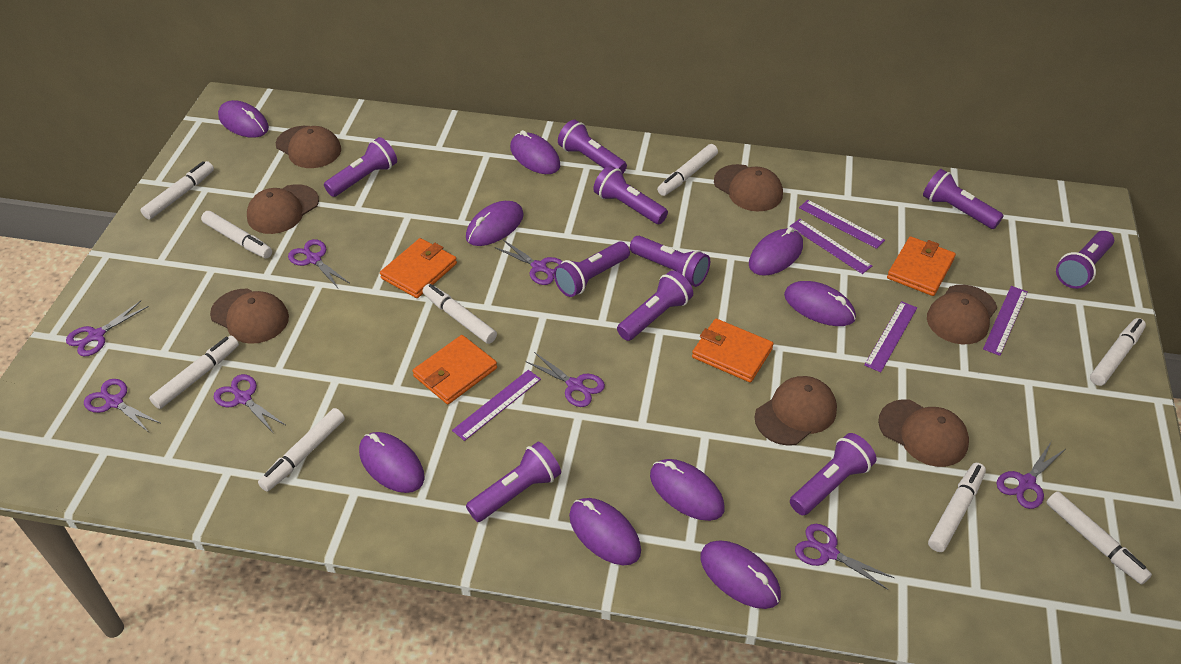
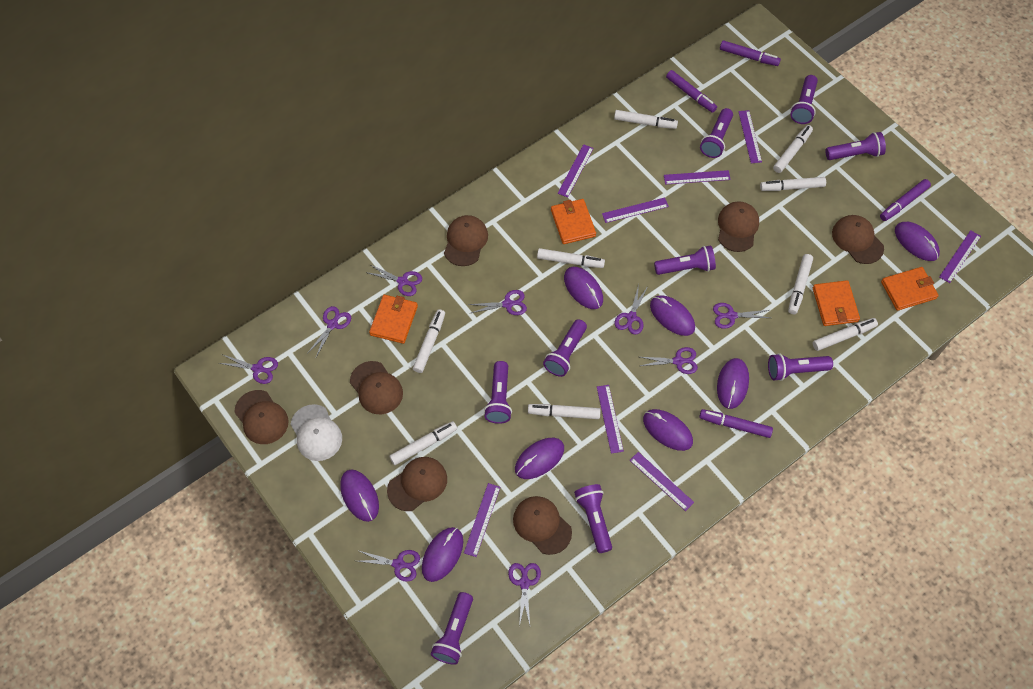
purple flashlight: 10 -> 9
purple marker: 0 -> 4
purple mouse: 9 -> 8
purple ruler: 5 -> 8
purple scissors: 8 -> 9
white cap: 0 -> 1

